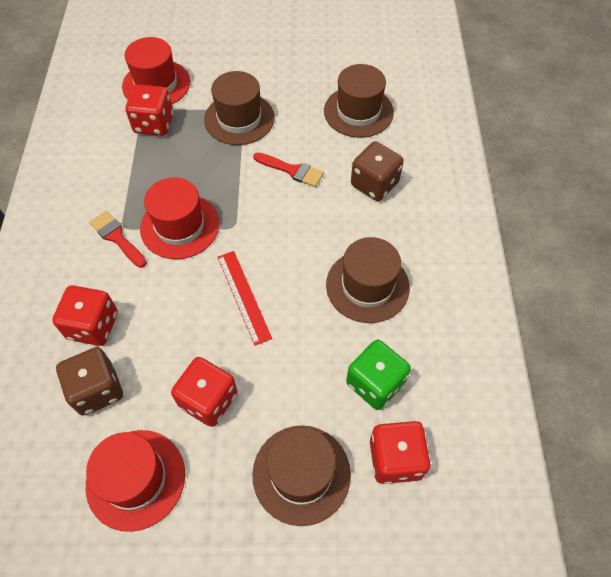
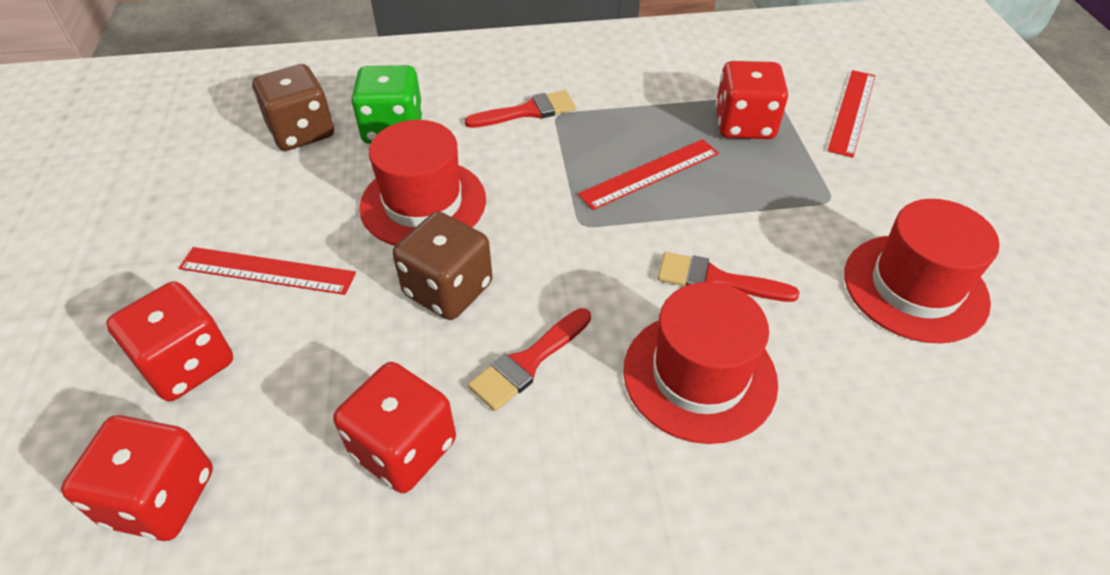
brown hat: 4 -> 0
red brush: 2 -> 3
red ruler: 1 -> 3

